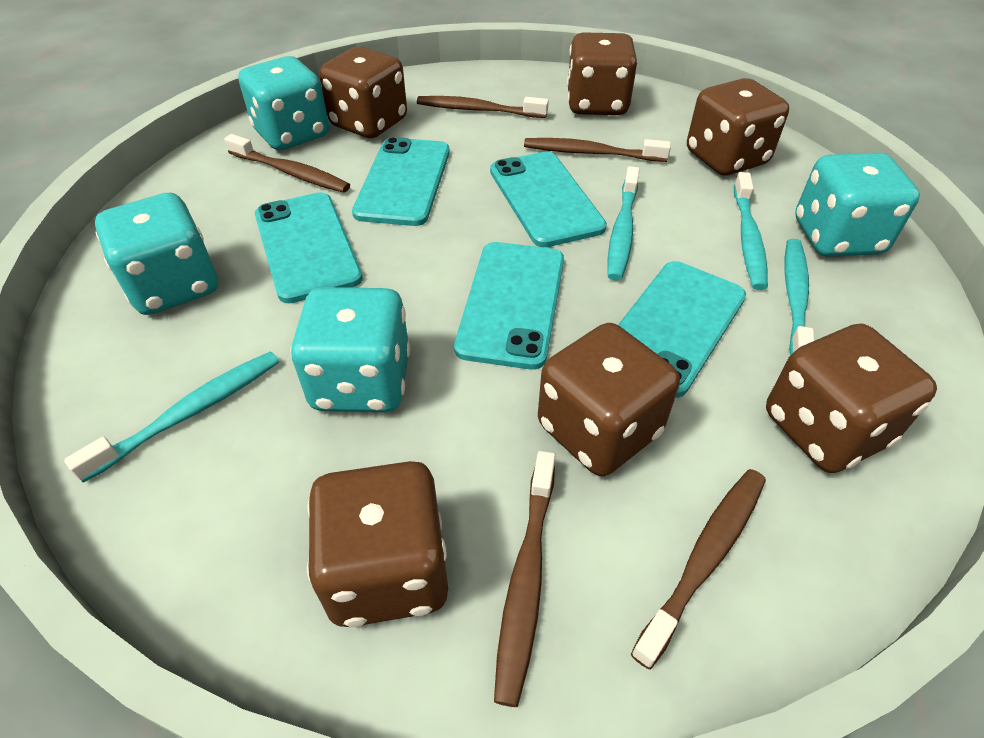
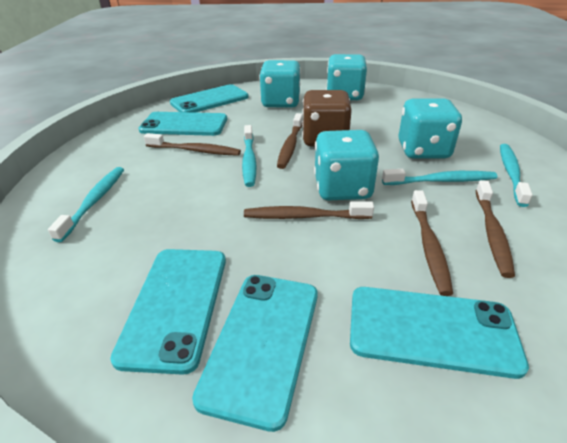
brown dice: 6 -> 1

